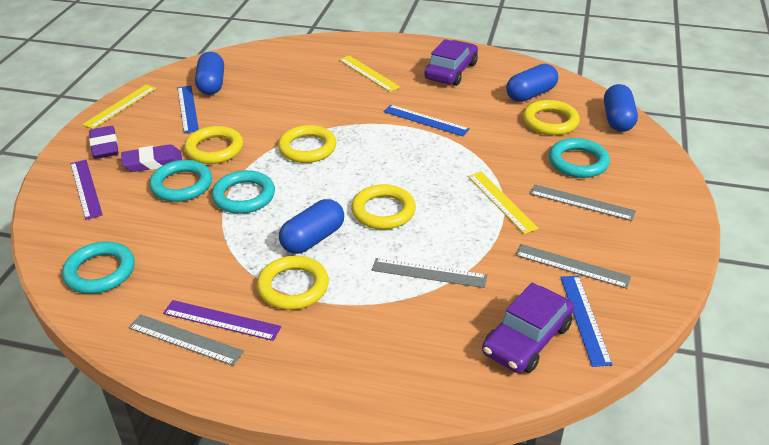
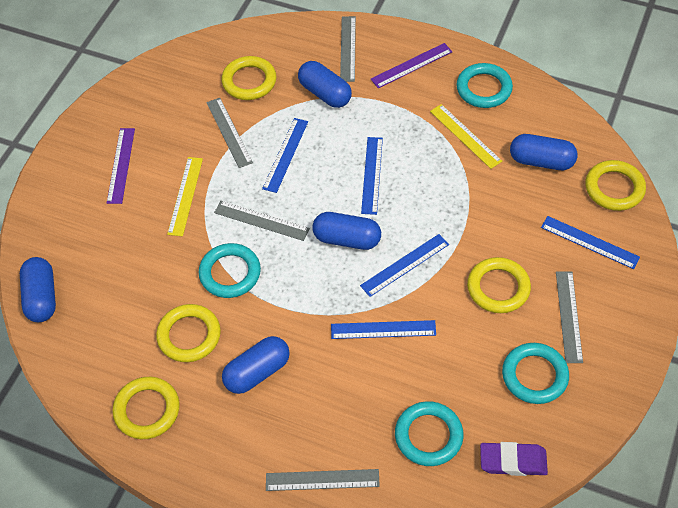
blue capsule: 4 -> 5
blue ruler: 3 -> 5
grey ruler: 4 -> 5
purple car: 2 -> 0
purple eraser: 2 -> 1
yellow ruler: 3 -> 2

